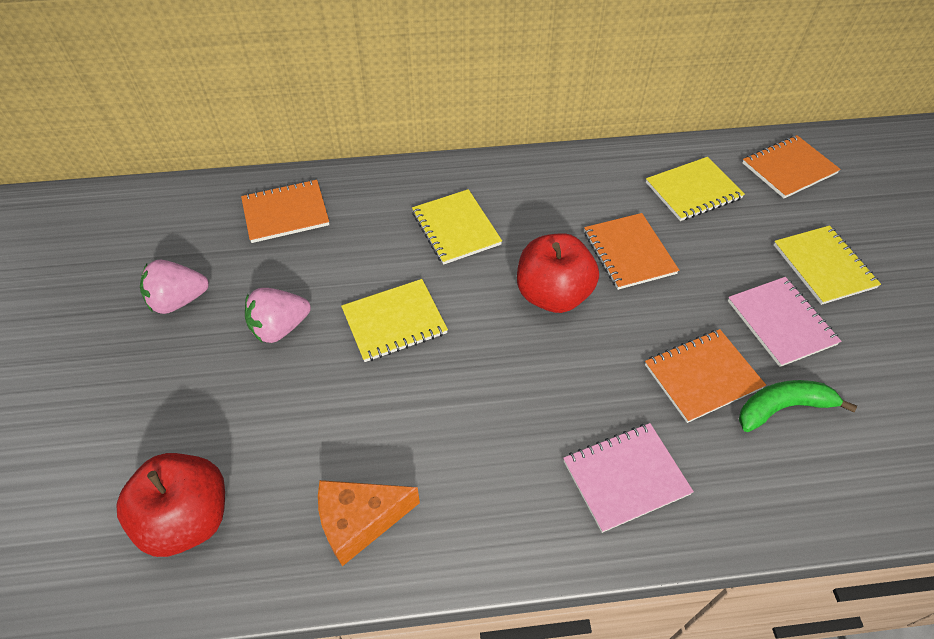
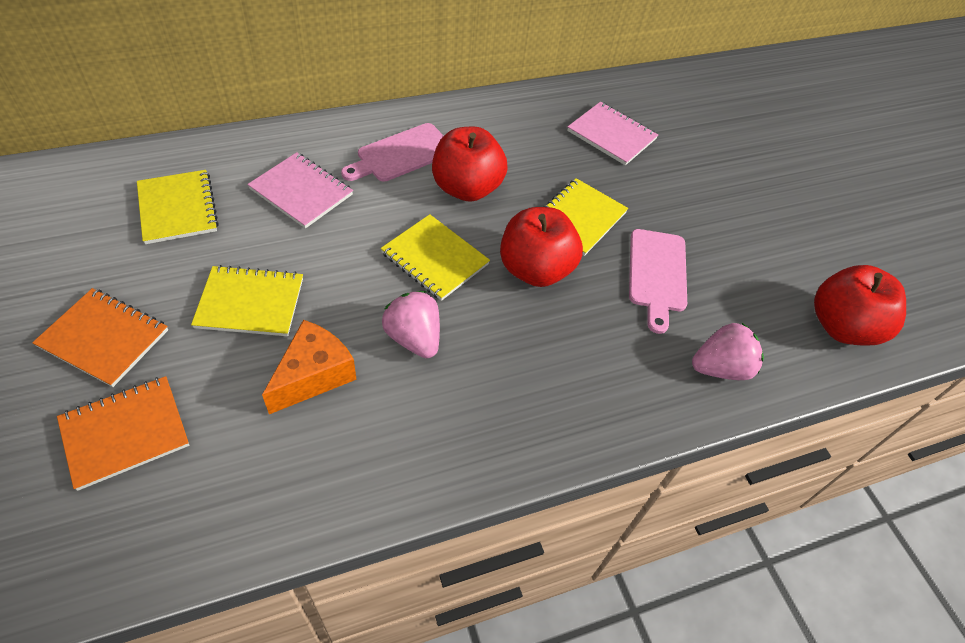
green banana: 1 -> 0
orange notebook: 4 -> 2
pink cutting board: 0 -> 2
red apple: 2 -> 3

